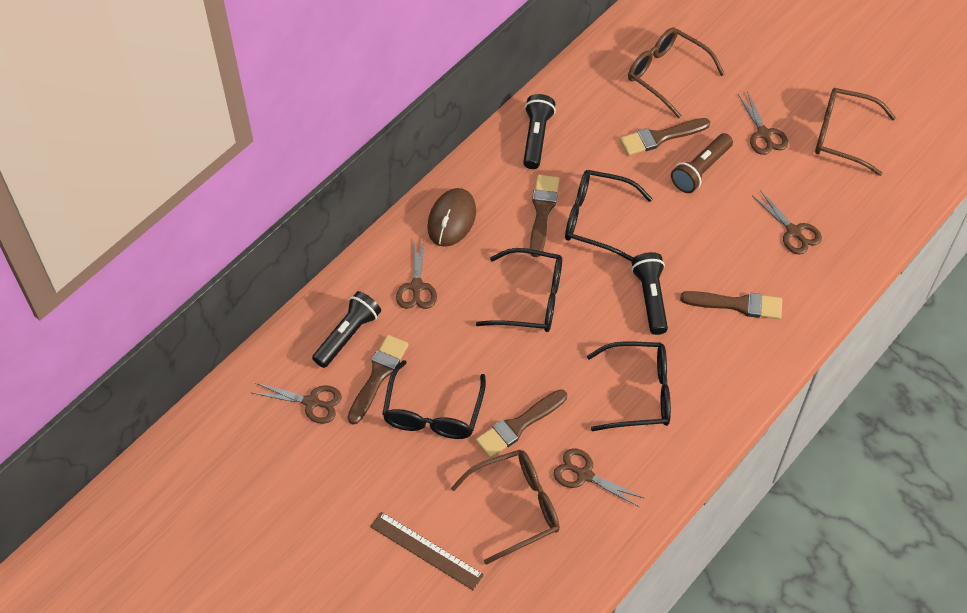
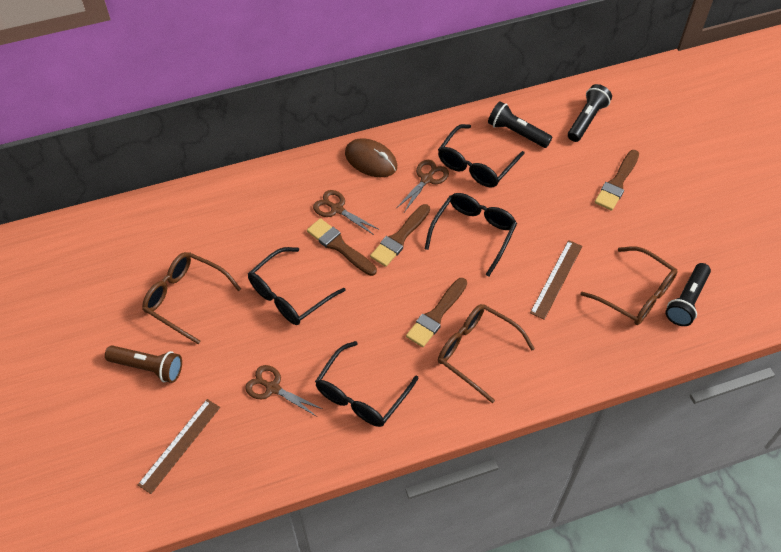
brown brush: 5 -> 4
brown ruler: 1 -> 2
brown scissors: 5 -> 3

